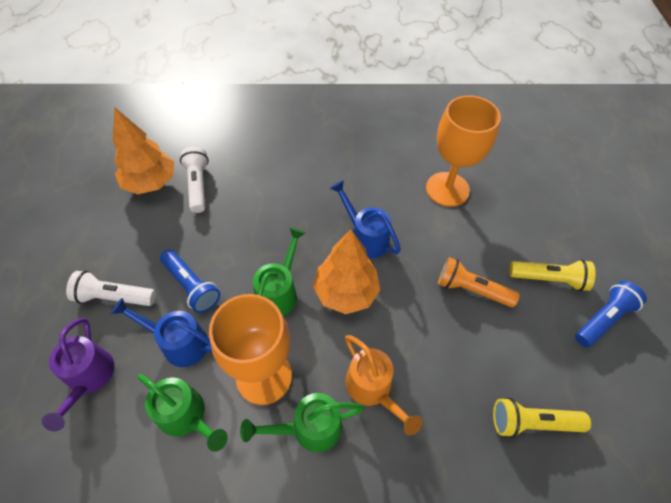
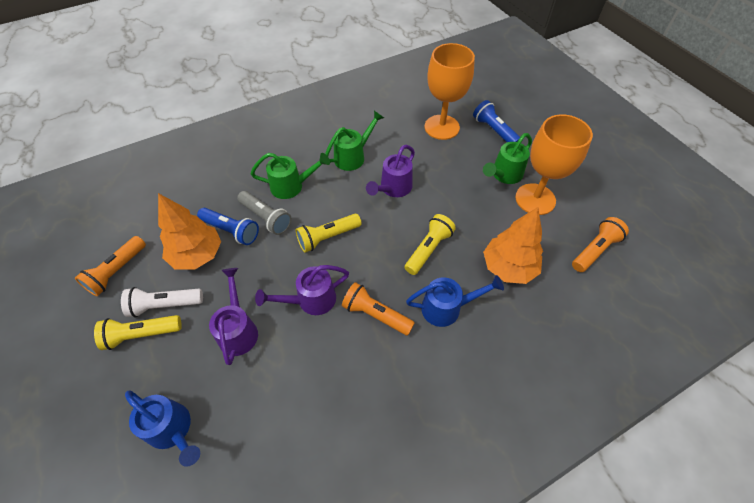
grey flashlight: 0 -> 1
orange flashlight: 1 -> 3
orange watering can: 1 -> 0
purple watering can: 1 -> 3
white flashlight: 2 -> 1
yellow flashlight: 2 -> 3

